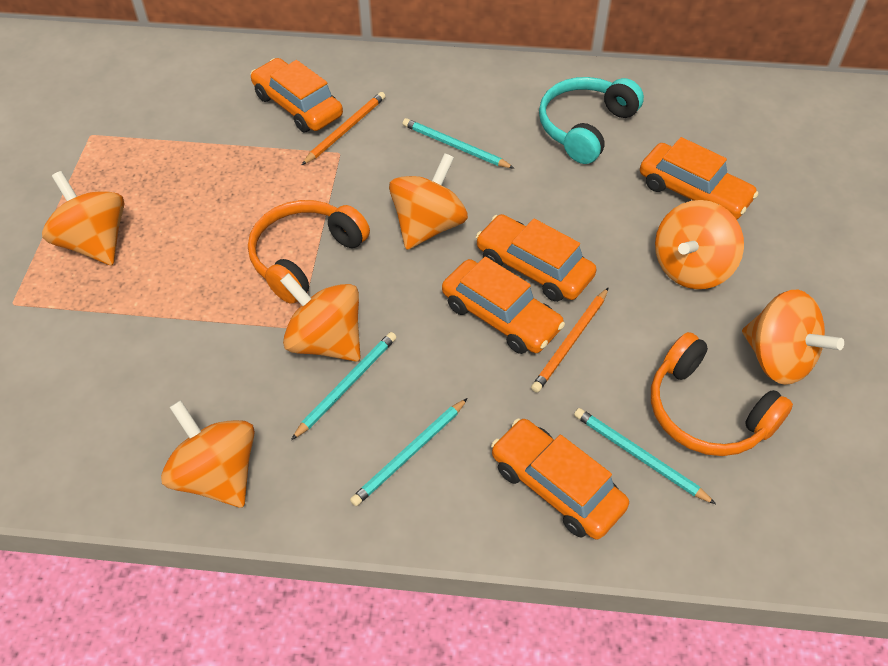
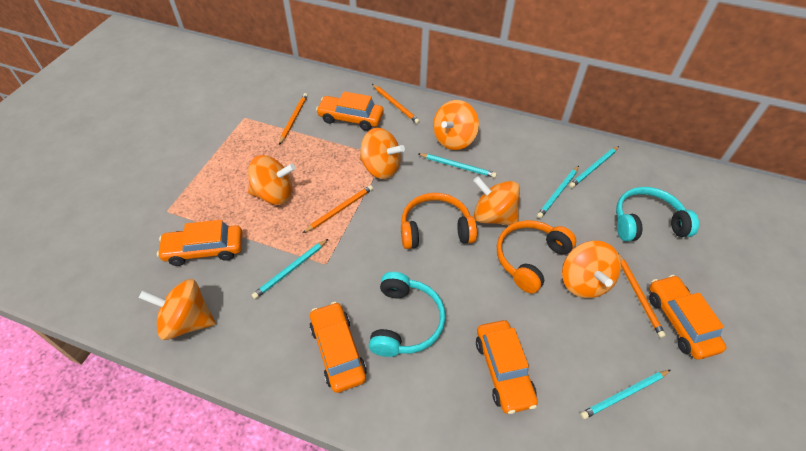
orange pencil: 2 -> 4
turquoise headphones: 1 -> 2
turquoise pencil: 4 -> 5

